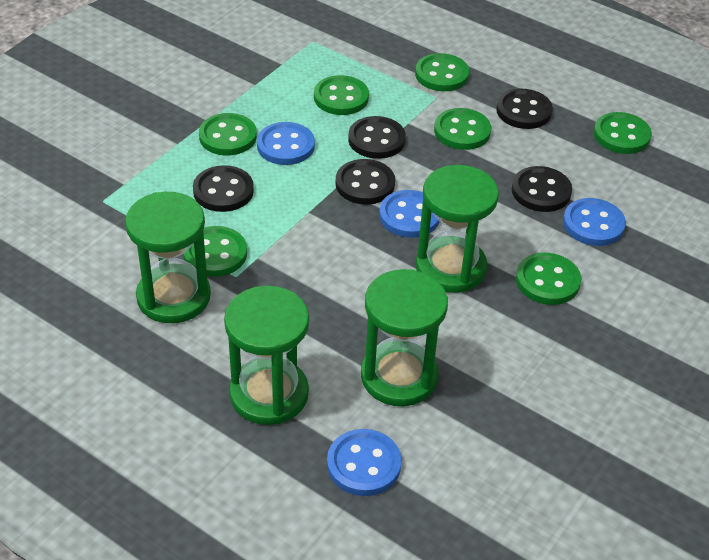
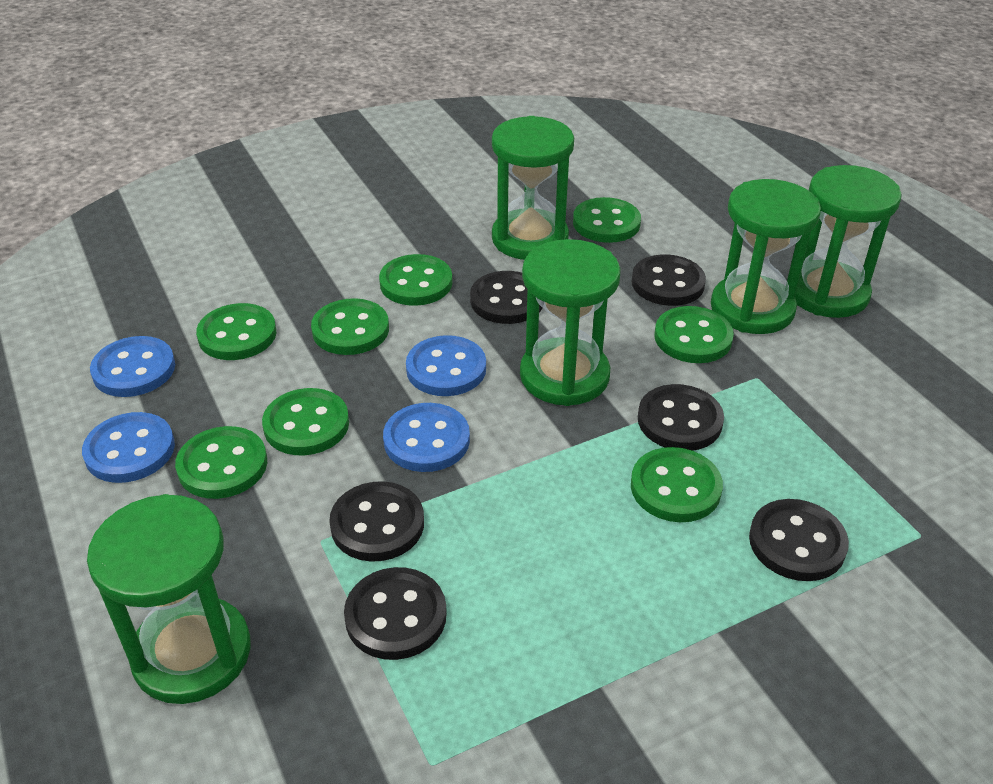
black button: 5 -> 6
green button: 7 -> 8
green hourglass: 4 -> 5

